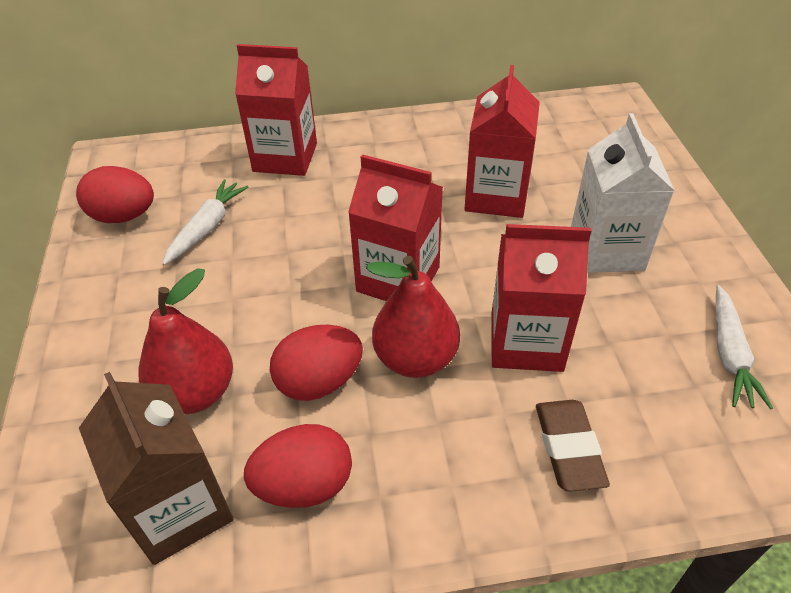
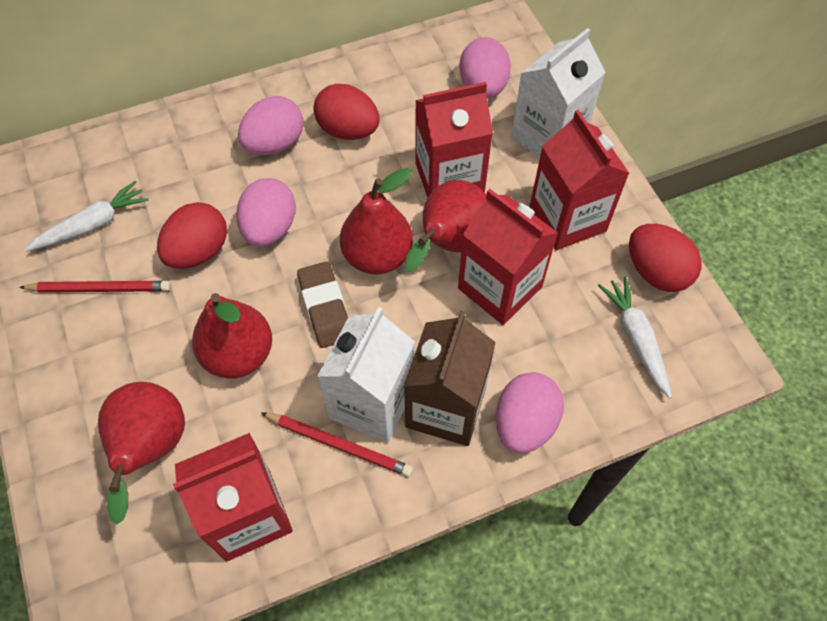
pink egg: 0 -> 4
red pear: 2 -> 4
red pencil: 0 -> 2
white carton: 1 -> 2

